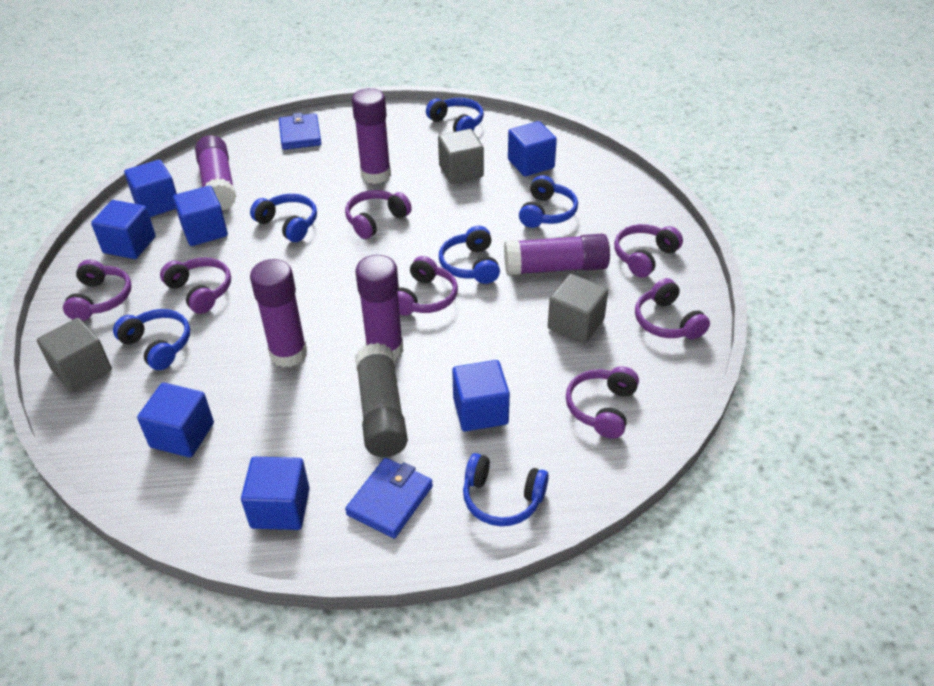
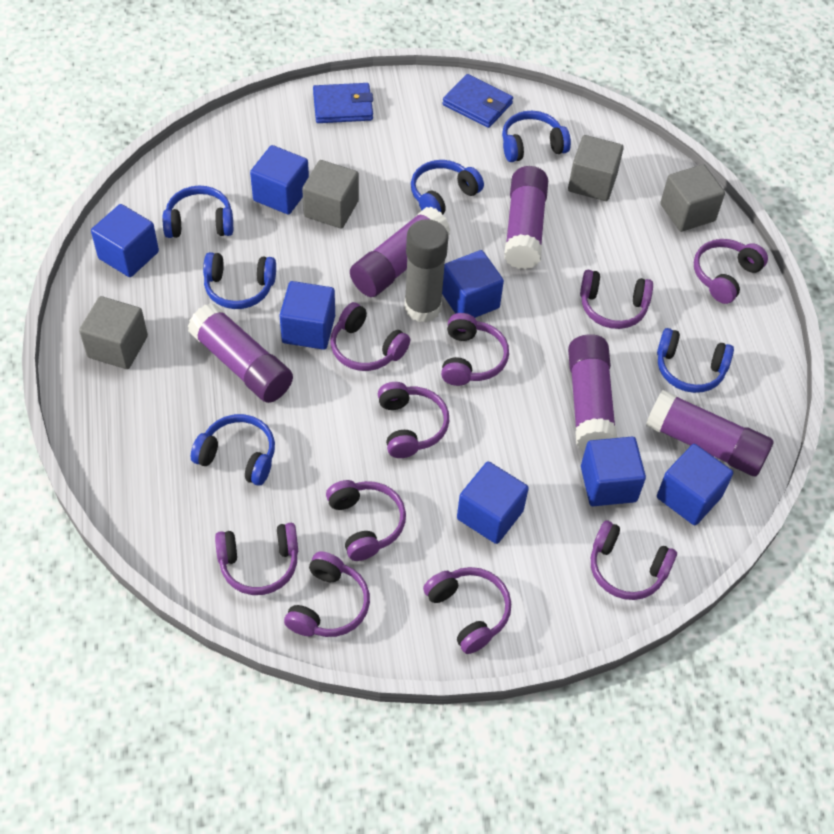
grey cube: 3 -> 4
purple headphones: 7 -> 10

